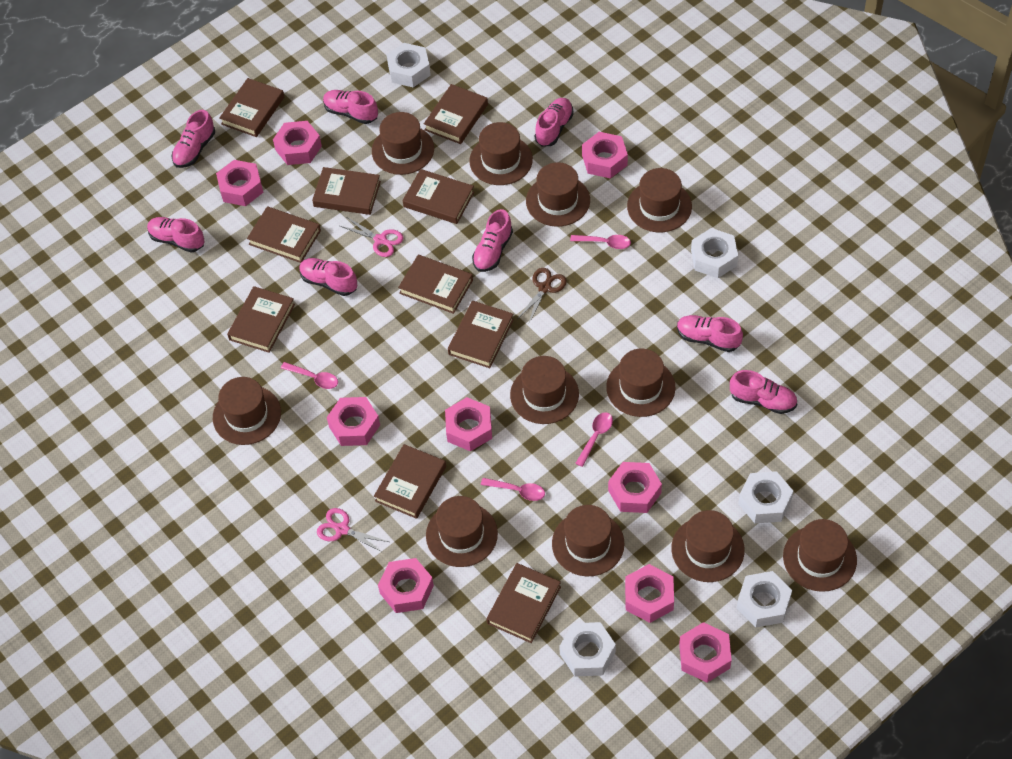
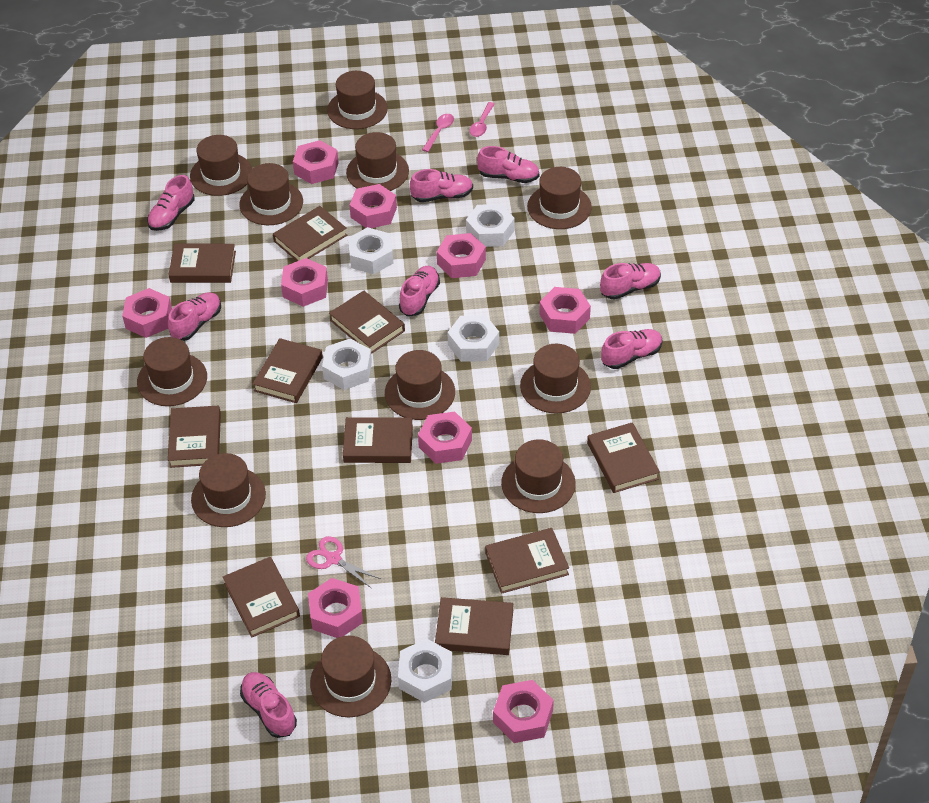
brown scissors: 1 -> 0
pink scissors: 2 -> 1
pink spoon: 4 -> 2

